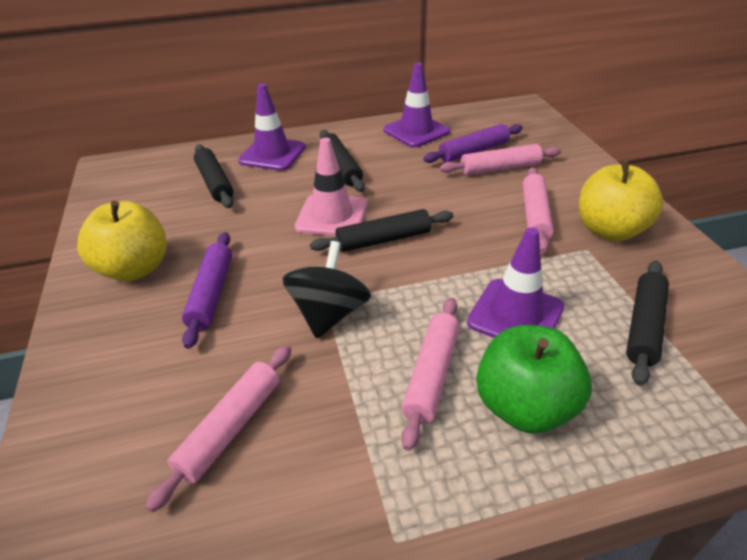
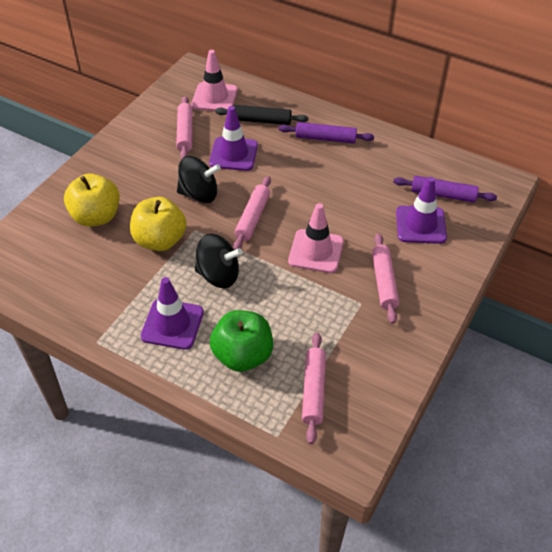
black rolling pin: 4 -> 1
black spinning top: 1 -> 2
pink traffic cone: 1 -> 2

